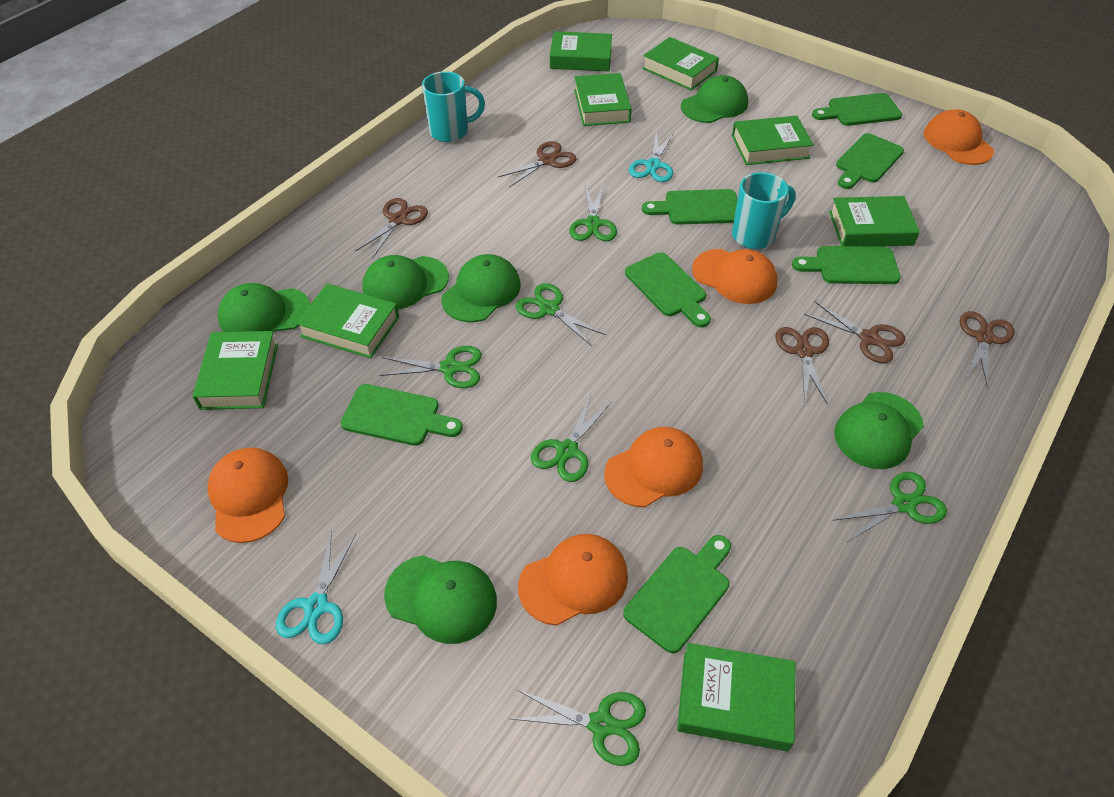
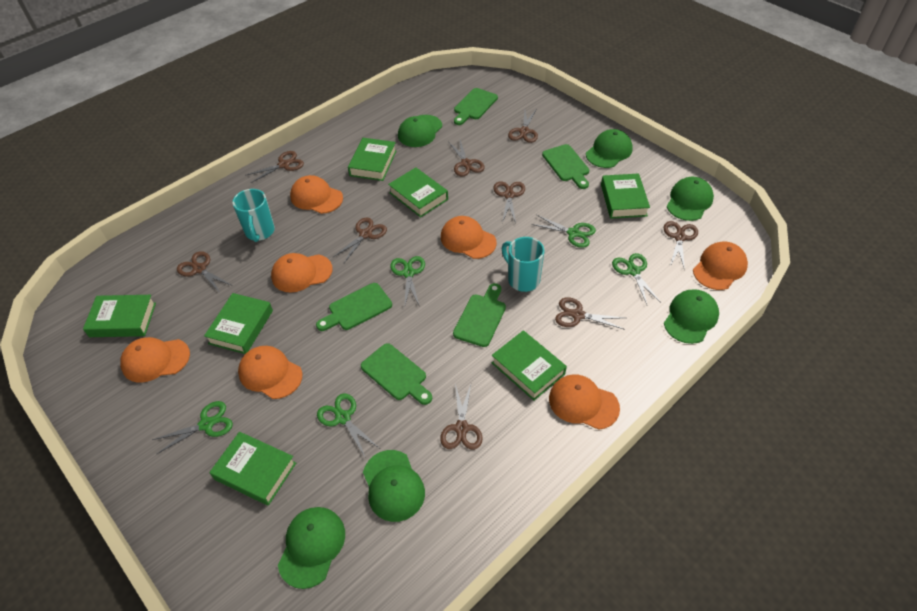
brown scissors: 5 -> 9
green book: 8 -> 7
green cutting board: 7 -> 5
green scissors: 6 -> 5
orange cap: 5 -> 7
turquoise scissors: 2 -> 0

